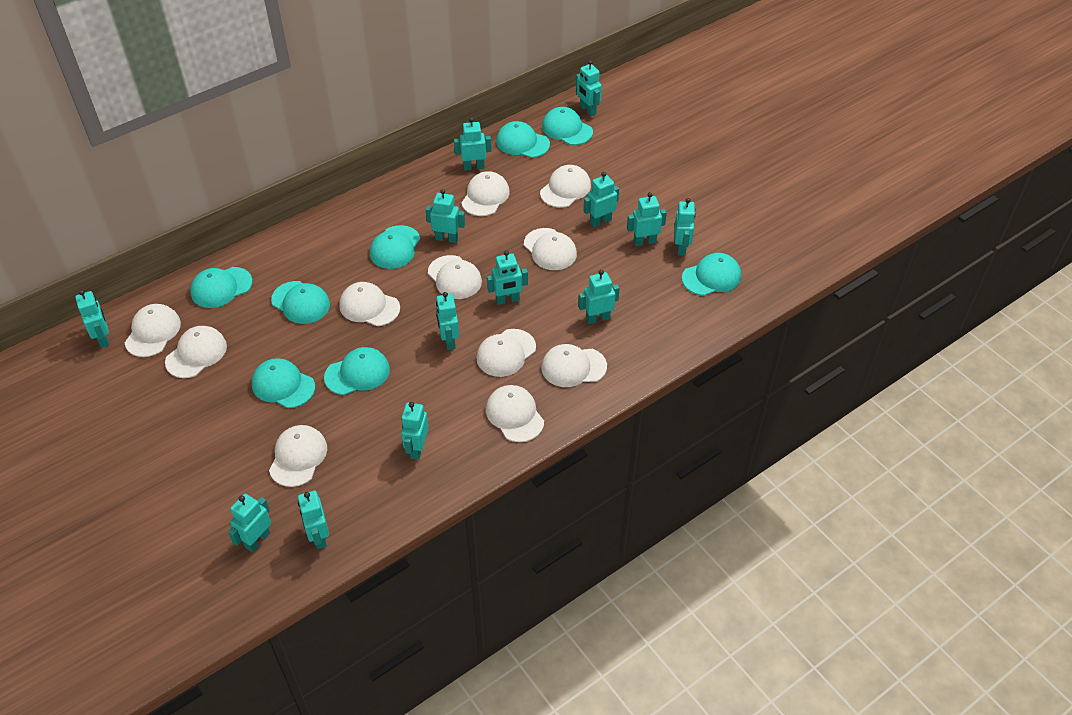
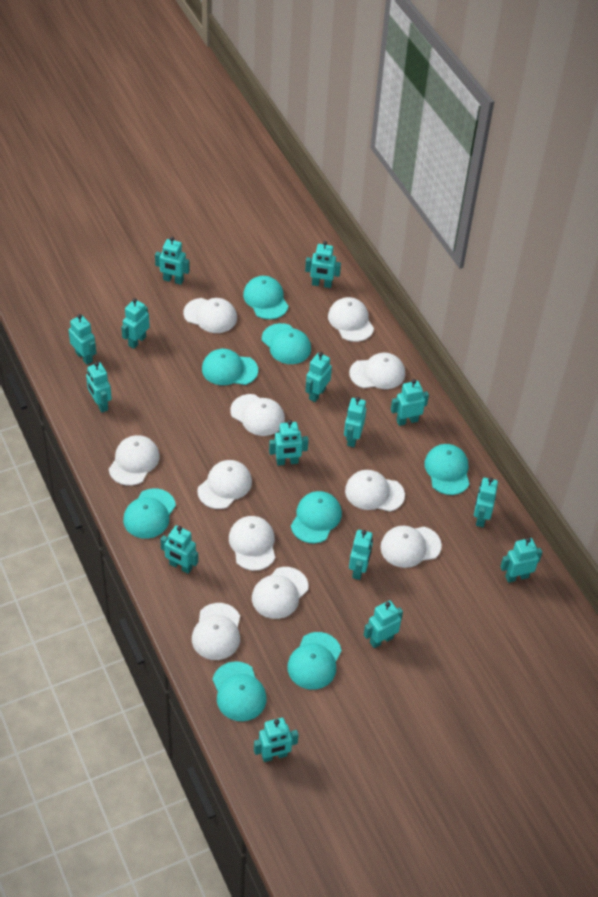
turquoise robot: 13 -> 15

